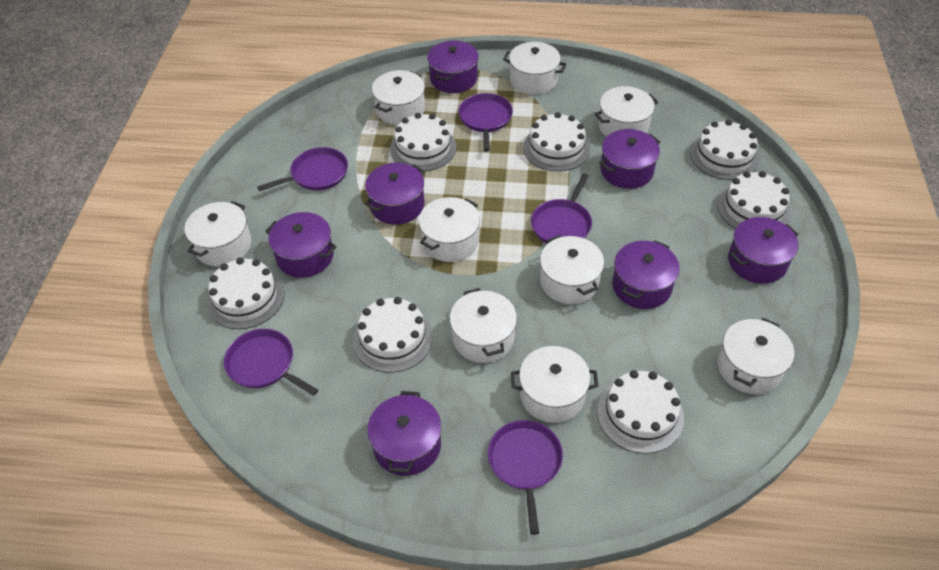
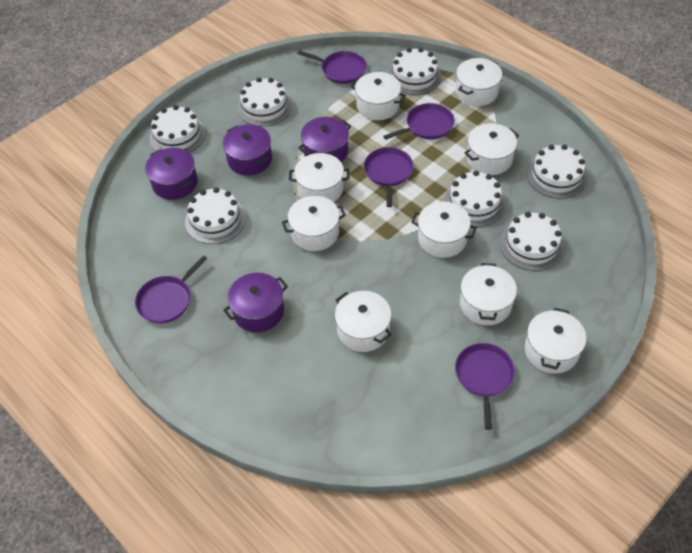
purple pot: 7 -> 4

